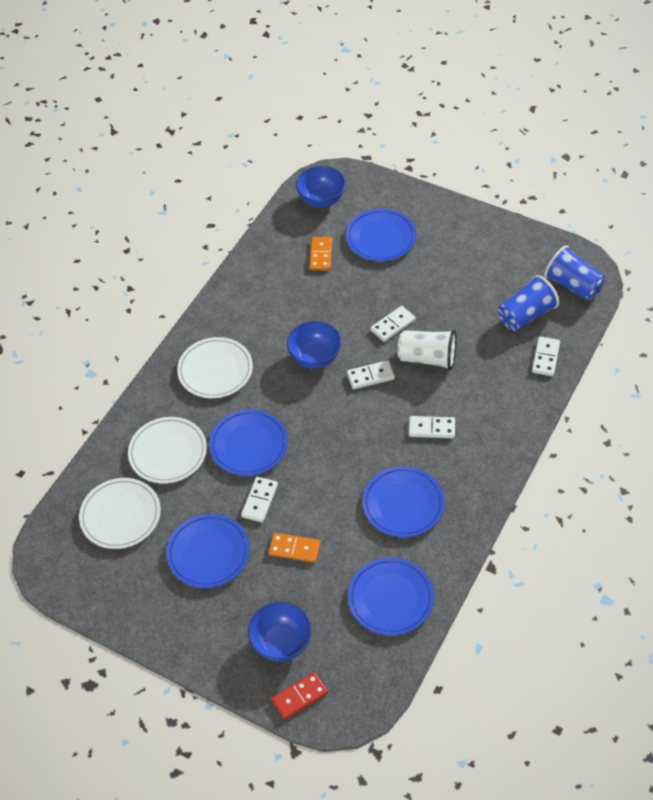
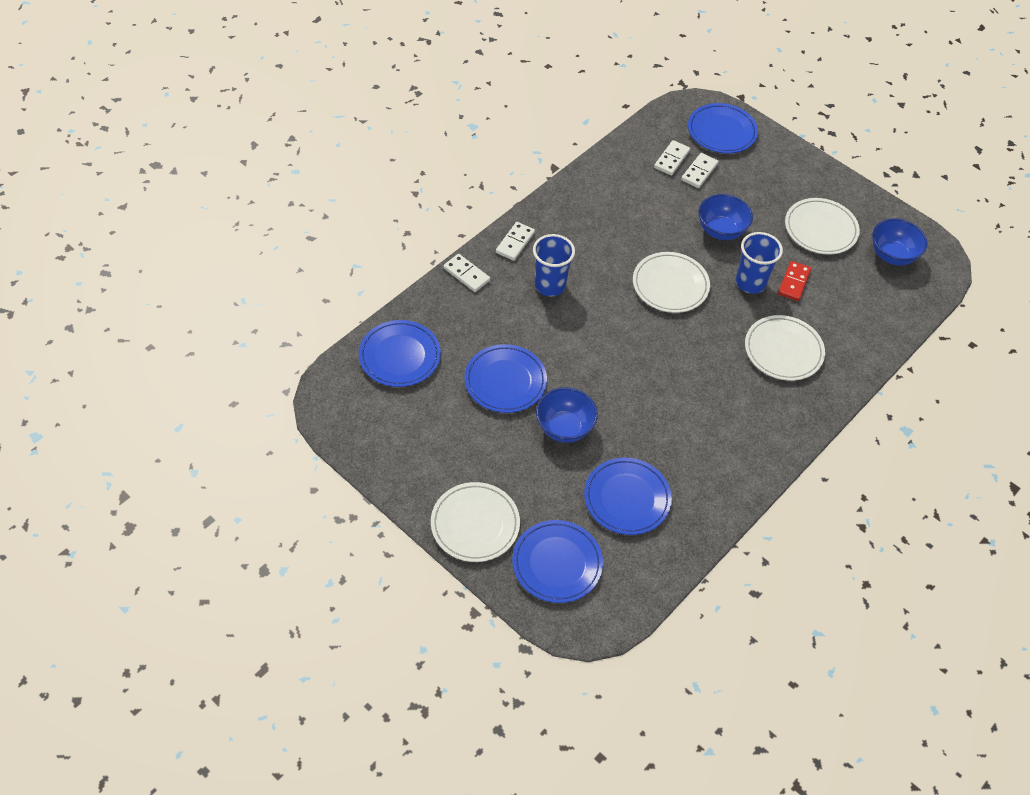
orange domino: 2 -> 0
white cup: 1 -> 0
white domino: 5 -> 4
white plate: 3 -> 4

